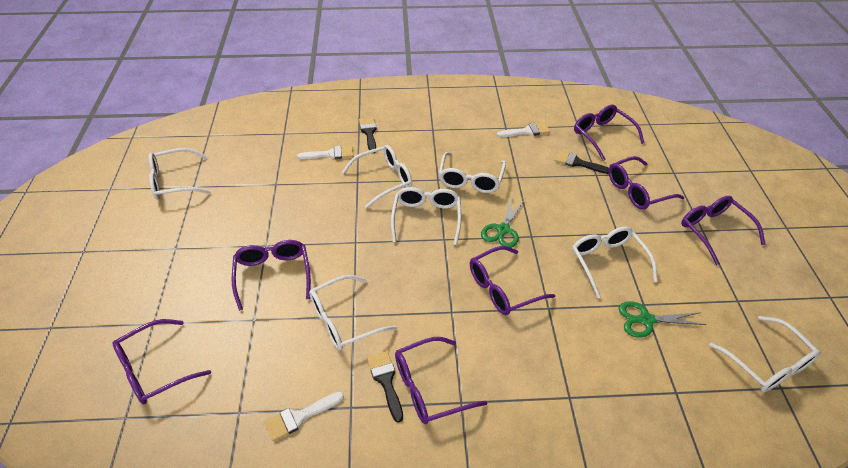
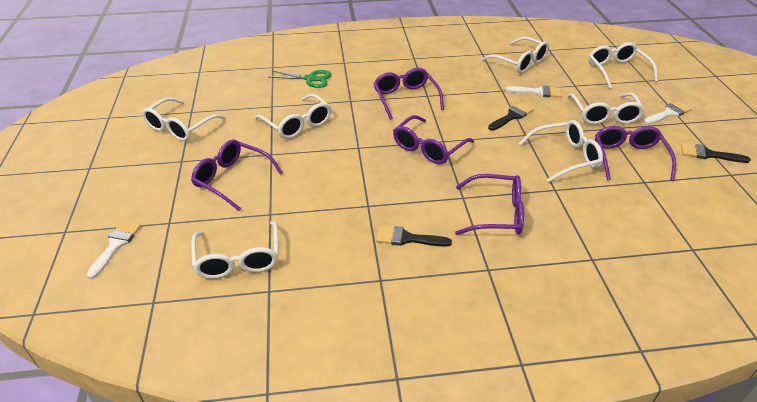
green scissors: 2 -> 1
purple glasses: 7 -> 5

